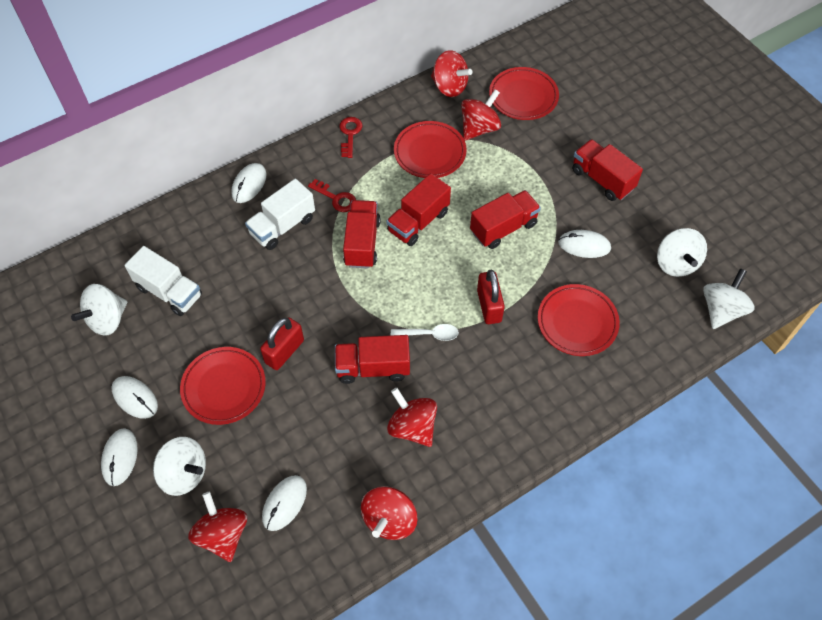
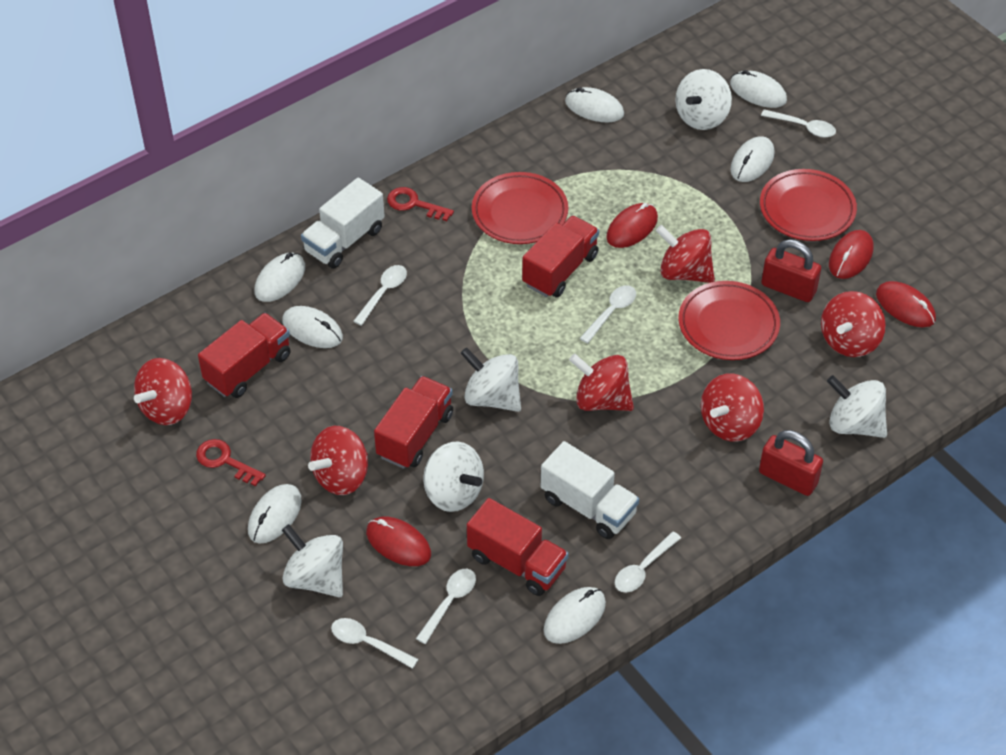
red mouse: 0 -> 4
red plate: 4 -> 3
red spinning top: 5 -> 6
red truck: 5 -> 4
white mouse: 5 -> 7
white spinning top: 4 -> 5
white spoon: 1 -> 6

